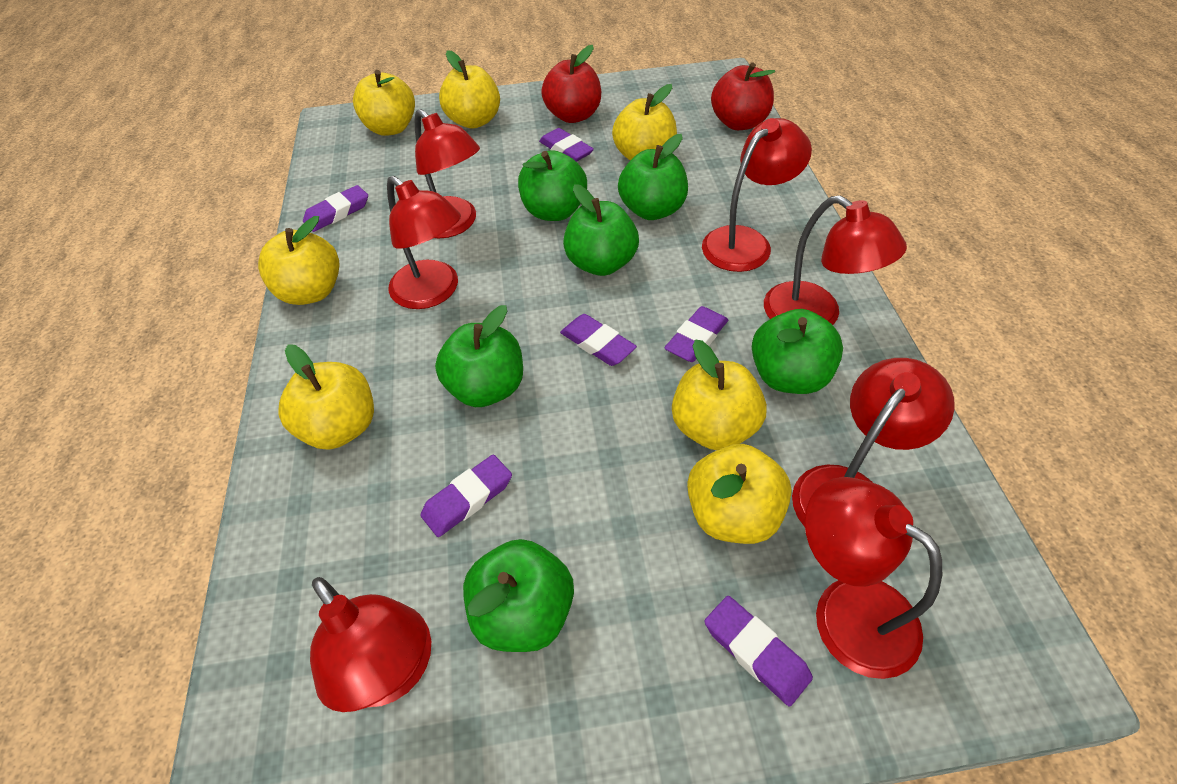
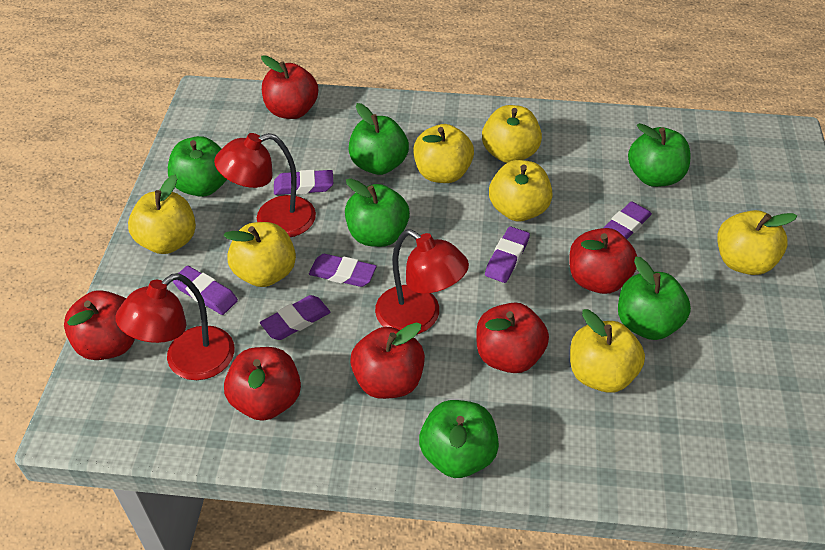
red apple: 2 -> 6
red lamp: 7 -> 3

